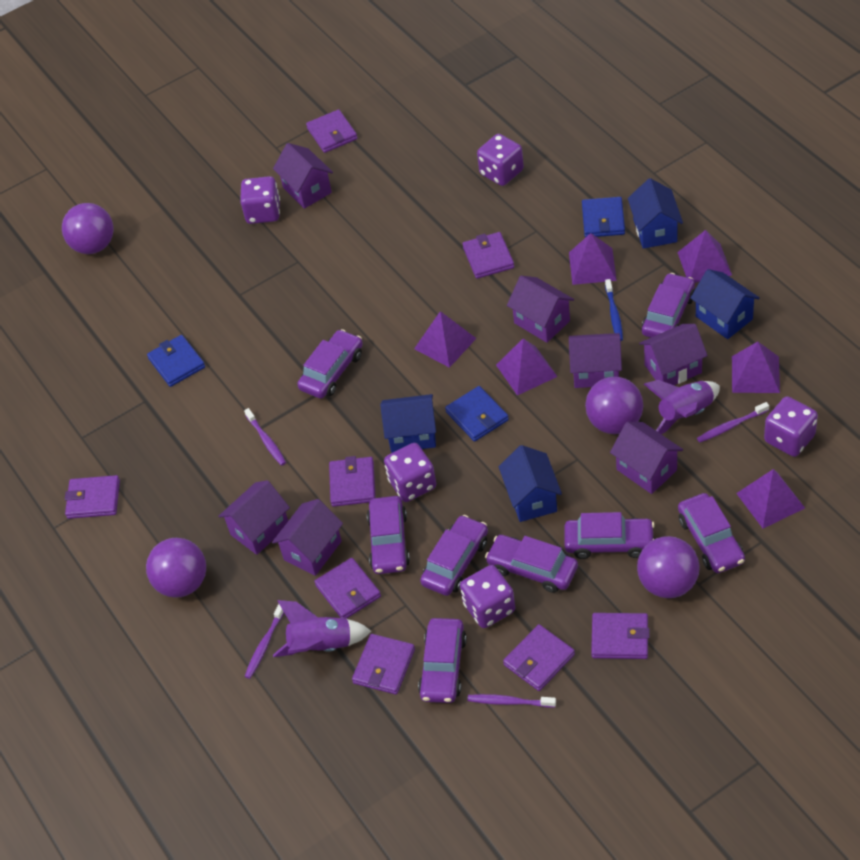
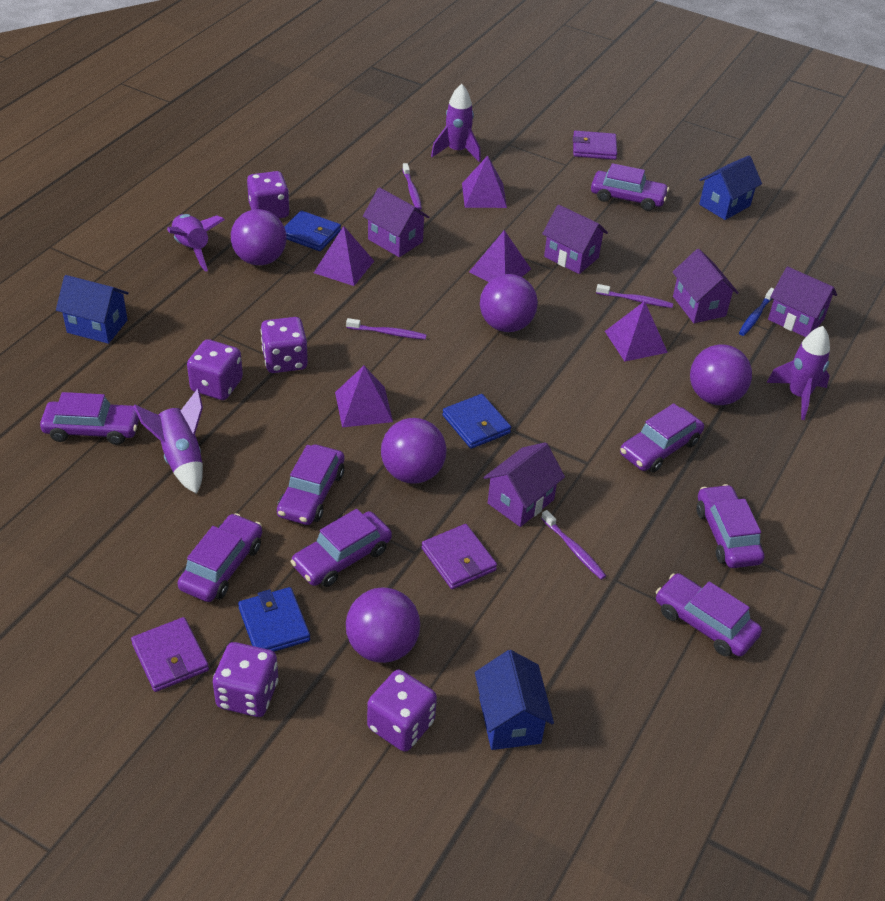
blue house: 4 -> 3
purple ball: 4 -> 5
purple house: 7 -> 5
purple pyramid: 6 -> 5
purple rocket: 2 -> 4
purple wallet: 8 -> 3

